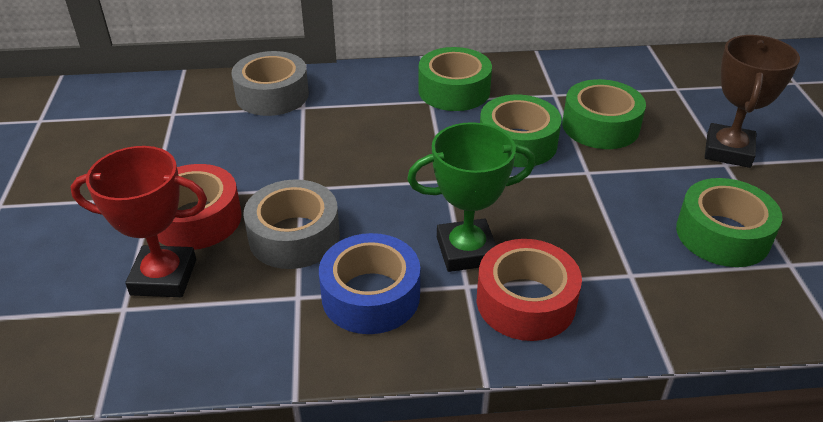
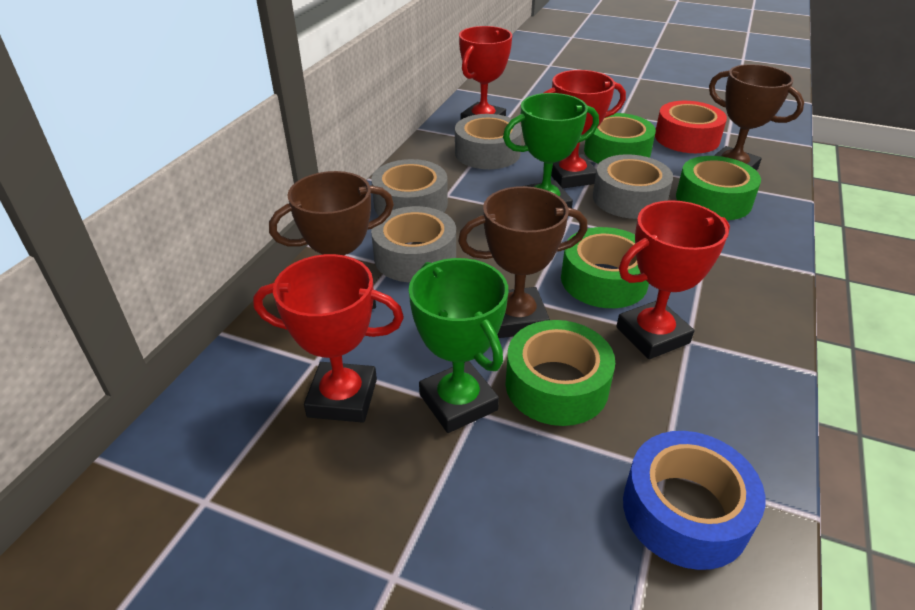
brown trophy: 1 -> 3
green trophy: 1 -> 2
grey tape: 2 -> 4
red tape: 2 -> 1
red trophy: 1 -> 4

